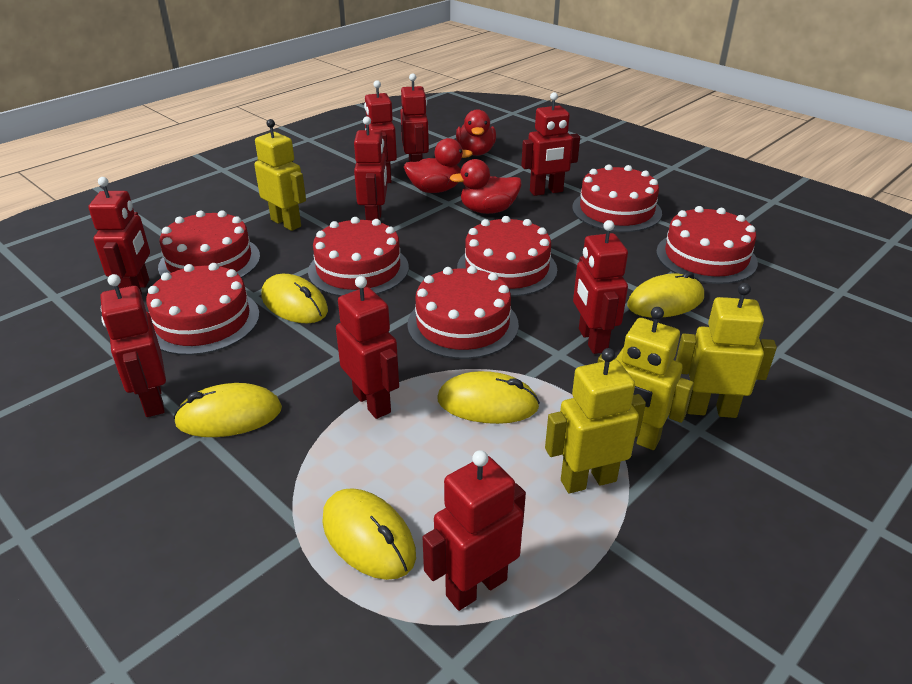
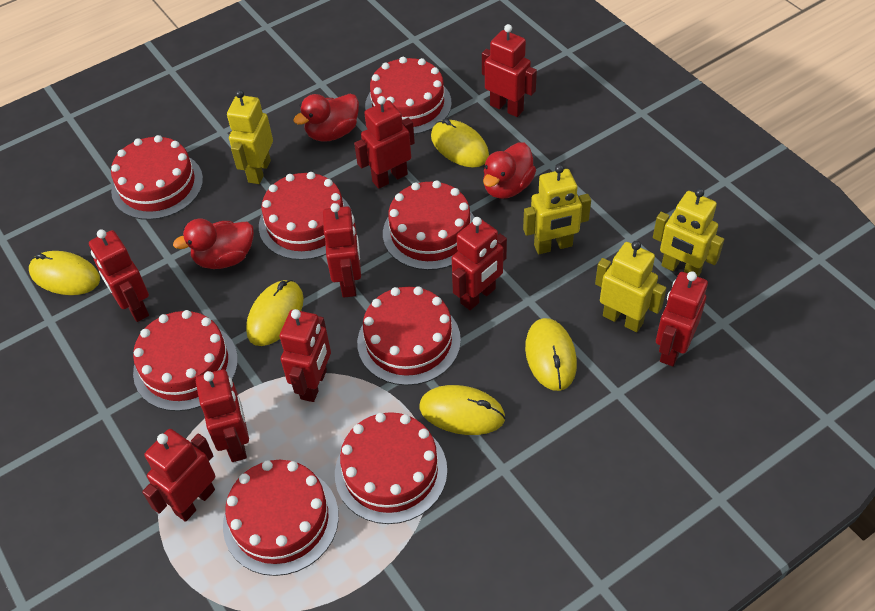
red cake: 7 -> 8

